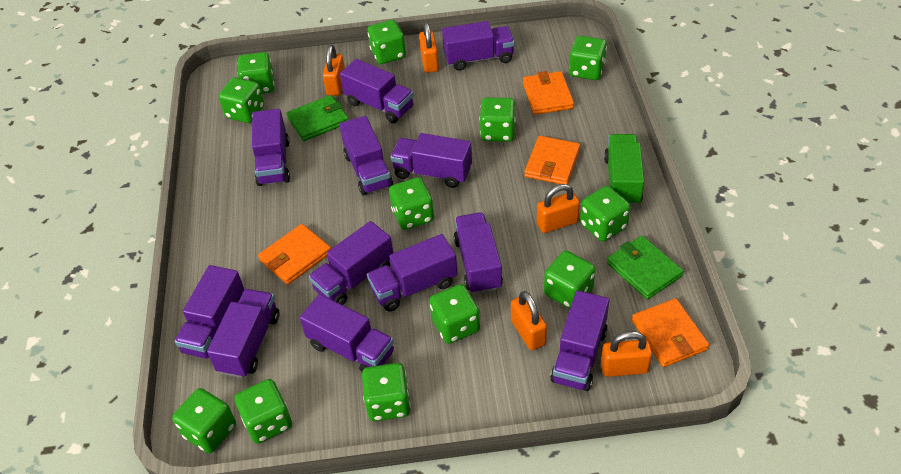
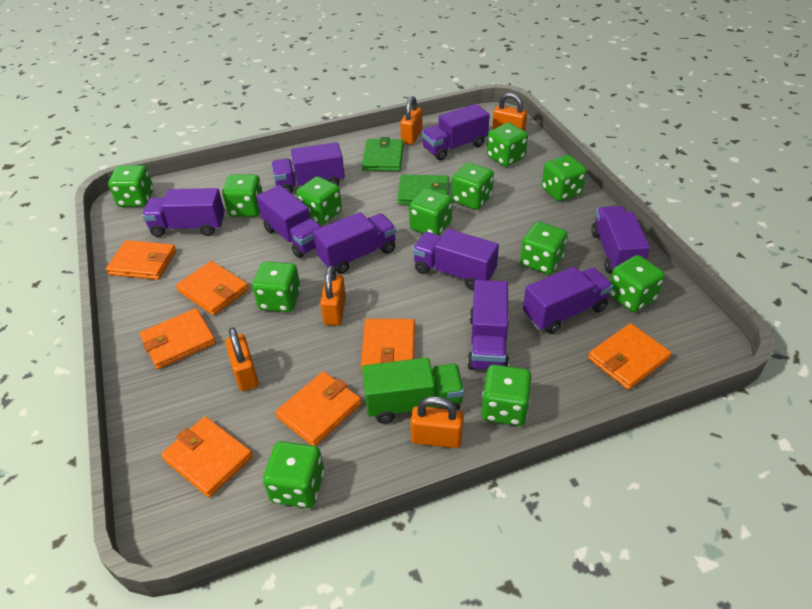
orange wallet: 4 -> 7
purple truck: 12 -> 9

